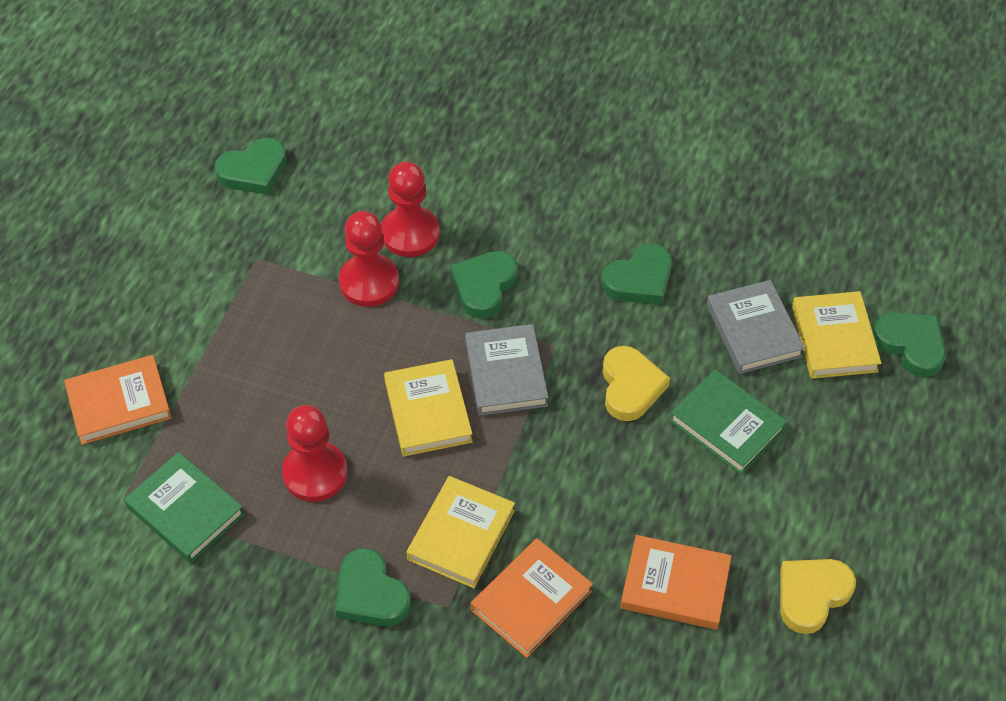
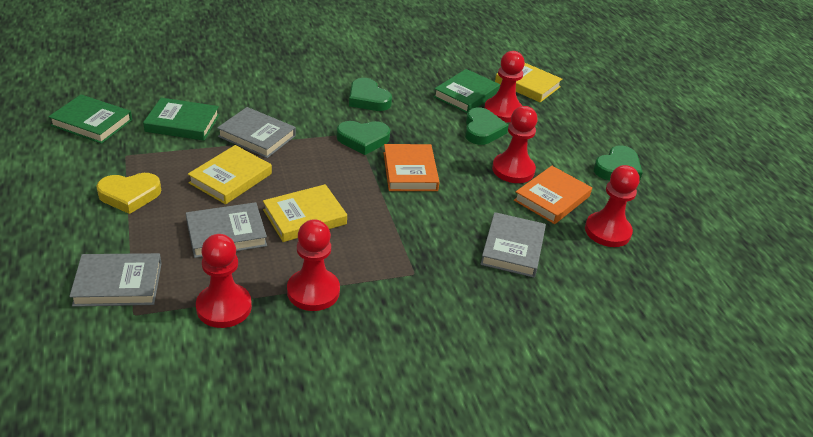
green book: 2 -> 3
green heart: 5 -> 4
grey book: 2 -> 4
orange book: 3 -> 2
red pawn: 3 -> 5
yellow heart: 2 -> 1

